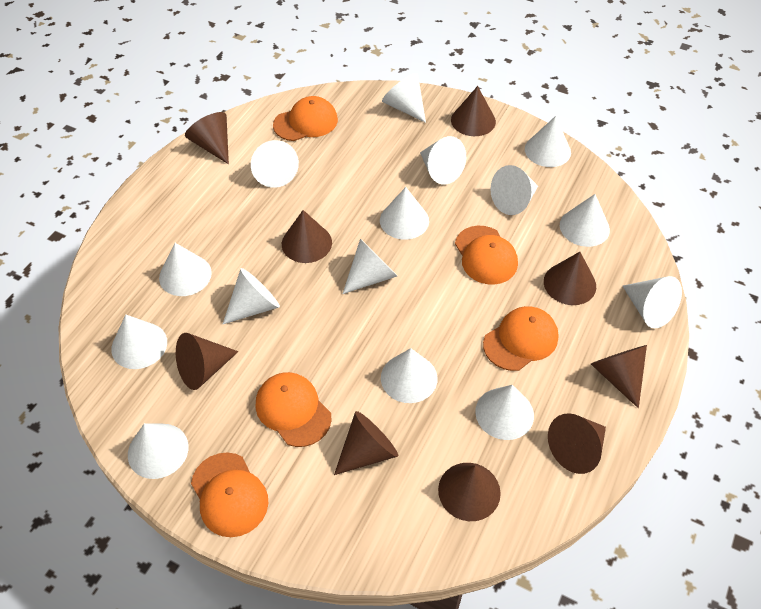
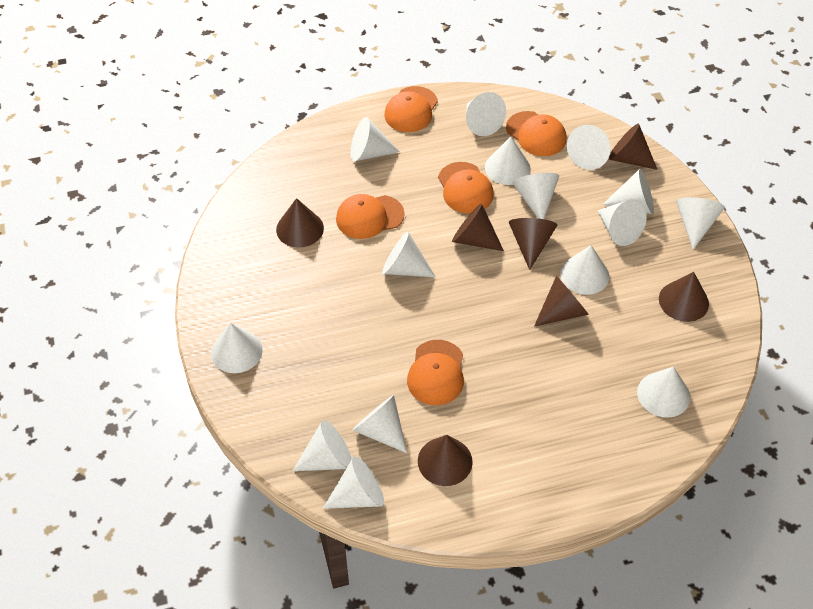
brown cone: 9 -> 7

